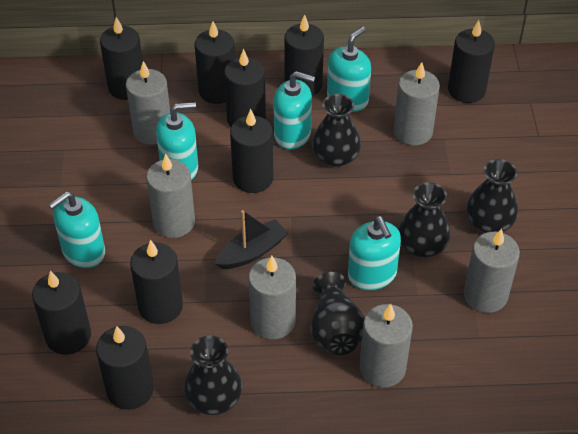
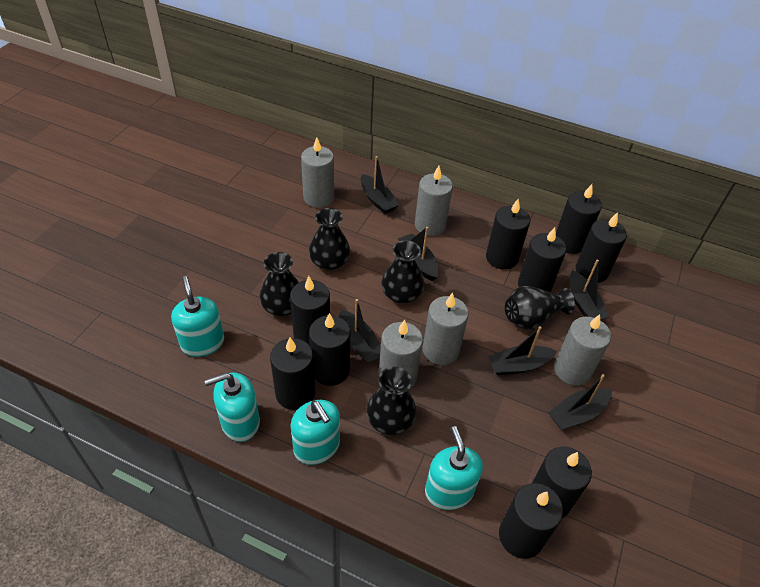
black boat: 1 -> 6
grey candle: 6 -> 5
turquoise soap dispenser: 5 -> 4

